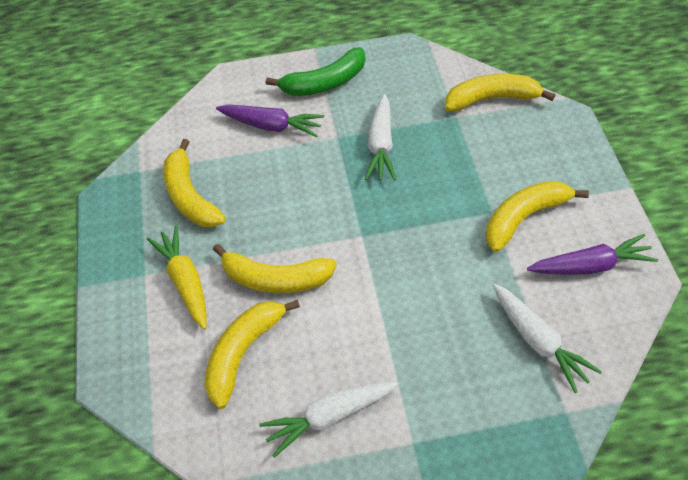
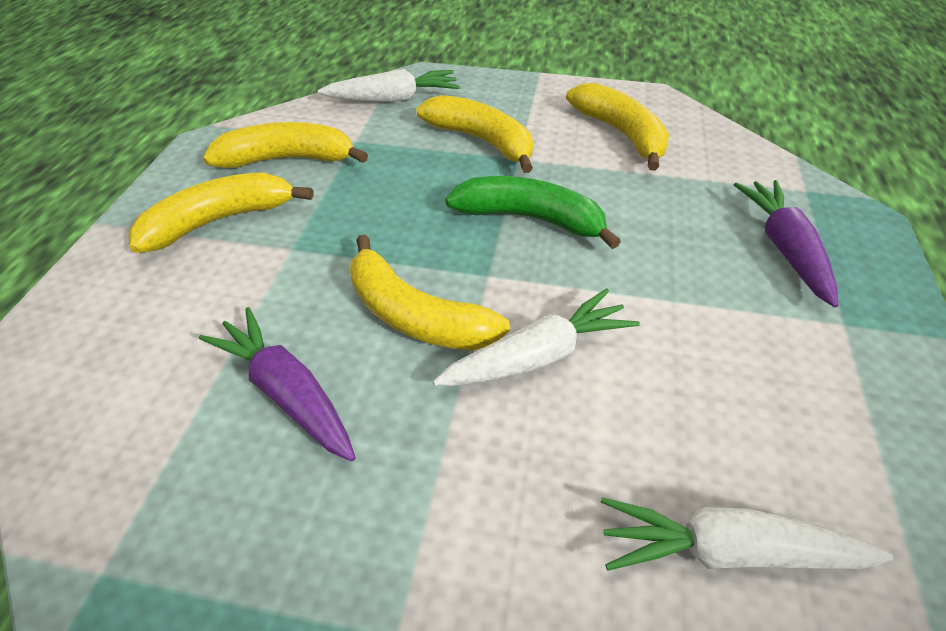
yellow carrot: 1 -> 0

